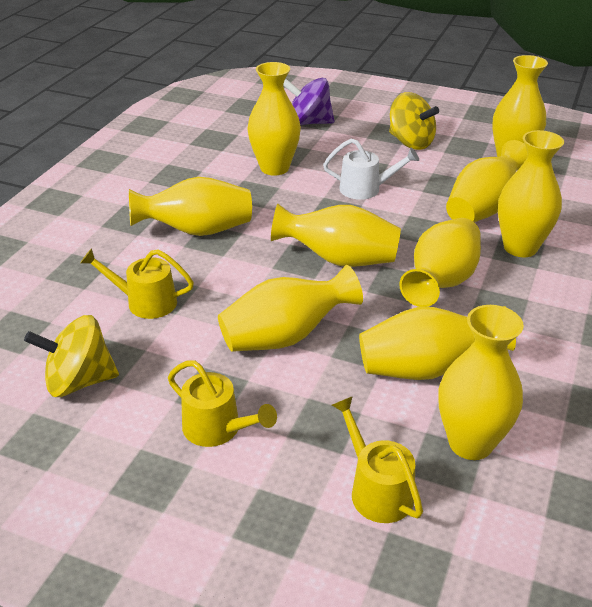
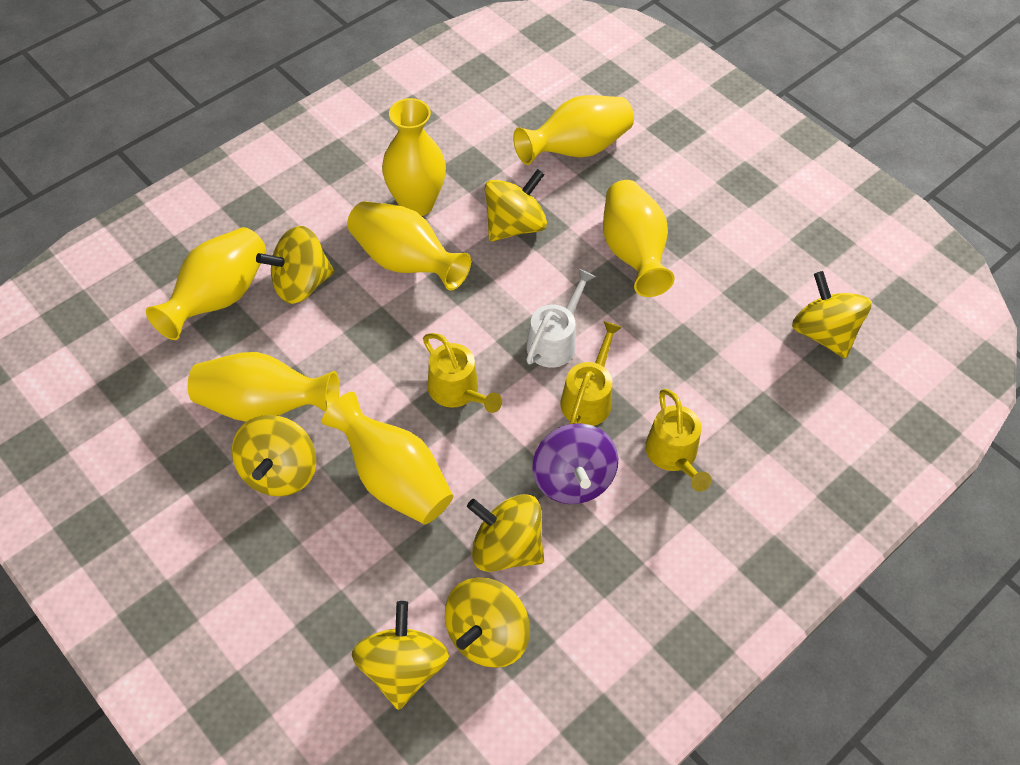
yellow spinning top: 2 -> 7
yellow vase: 10 -> 7

